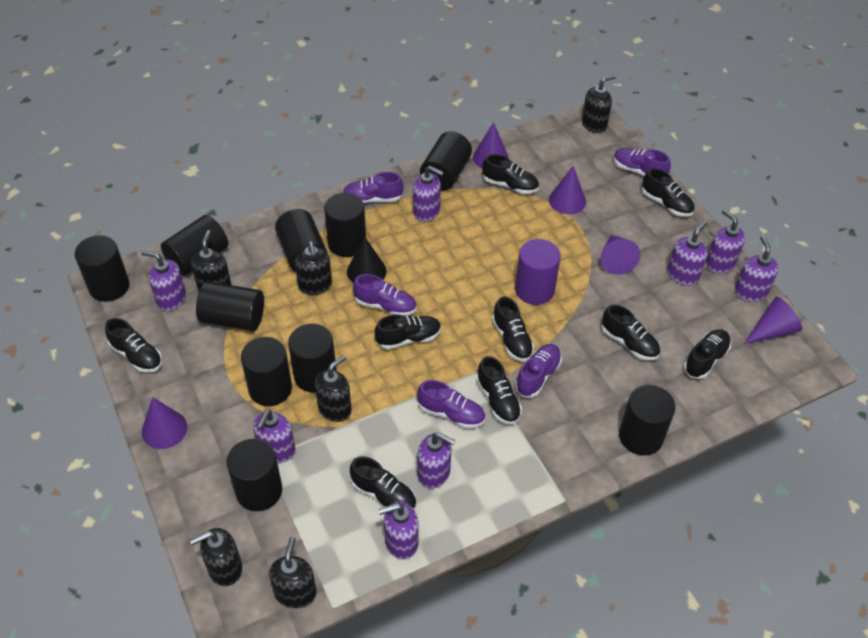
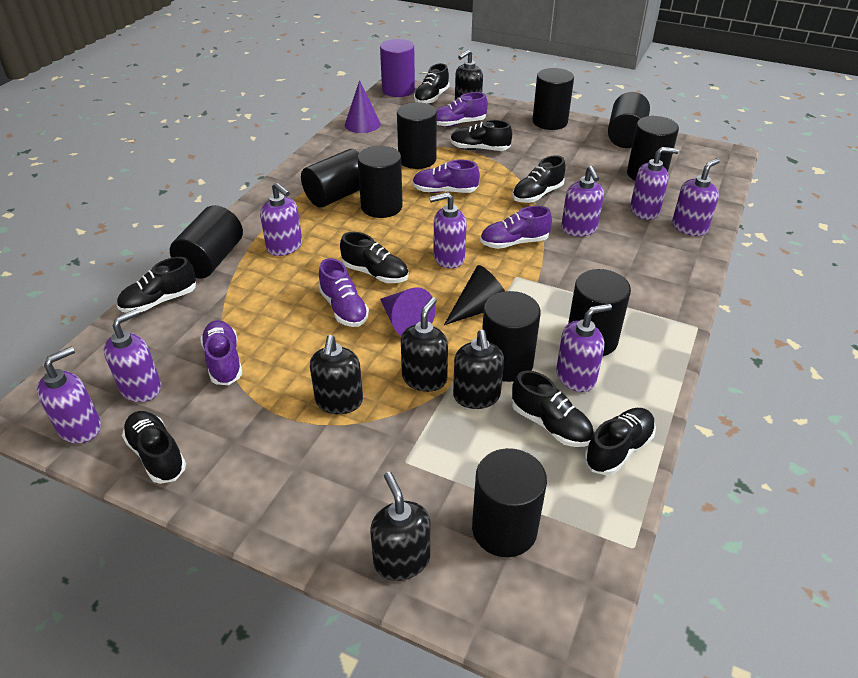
black shoe: 9 -> 8
black soap dispenser: 6 -> 5
purple cone: 5 -> 2

